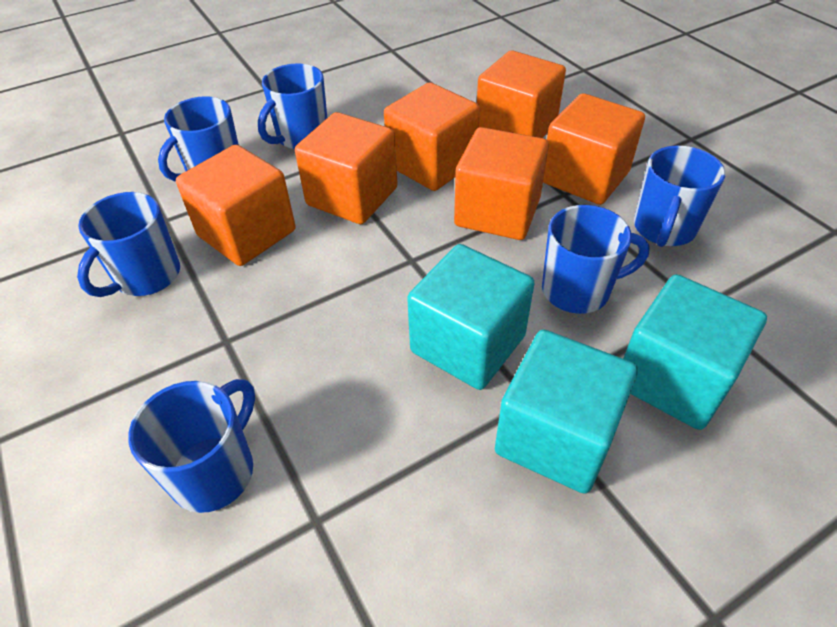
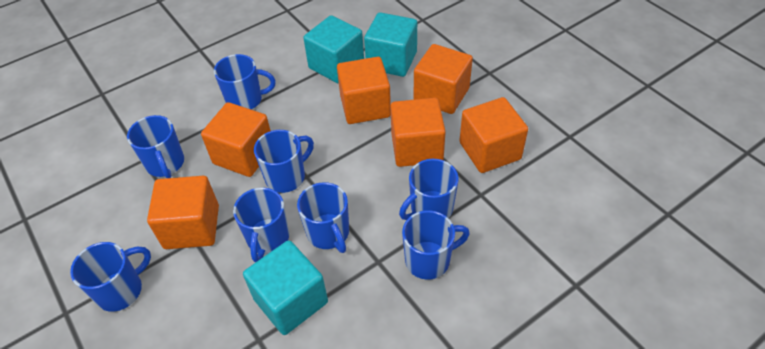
blue mug: 6 -> 8

